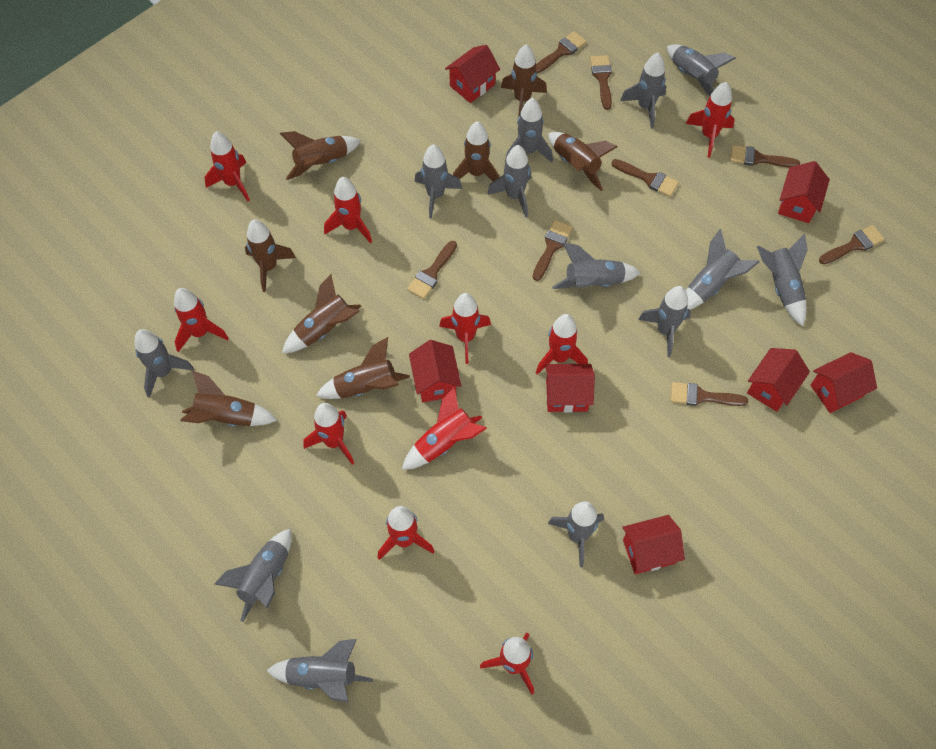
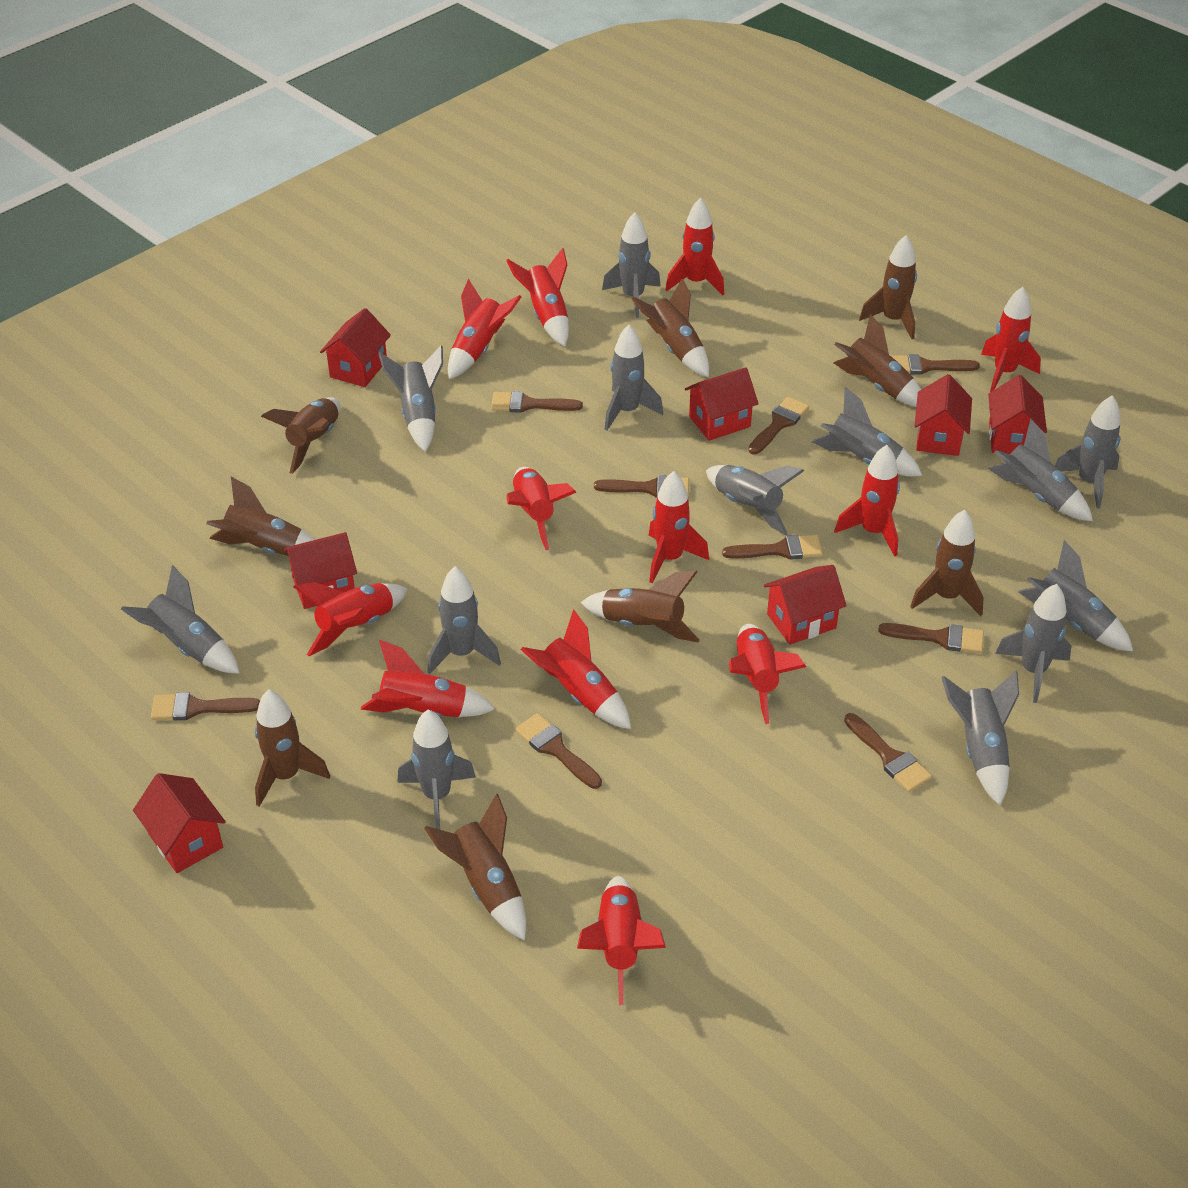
brown brush: 8 -> 9
brown rocket: 8 -> 9
red rocket: 10 -> 12

